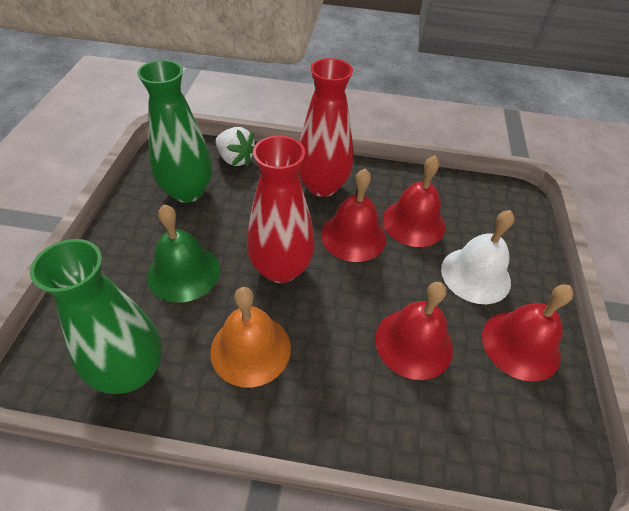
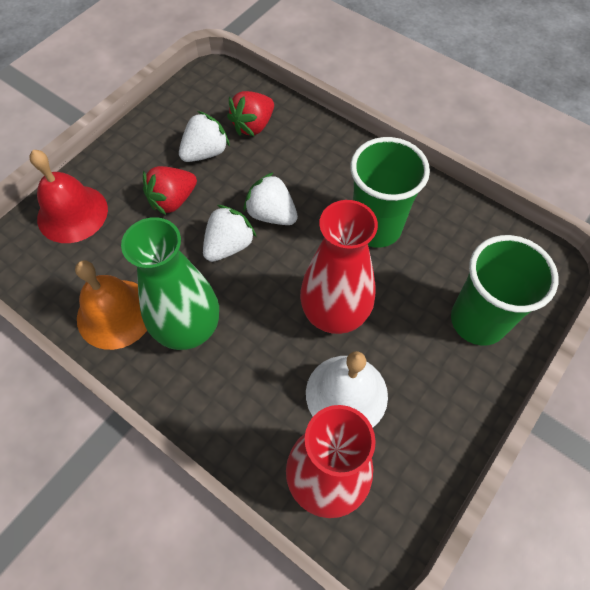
green bell: 1 -> 0
green cup: 0 -> 2
green vase: 2 -> 1
red bell: 4 -> 1
red strawberry: 0 -> 2
white strawberry: 1 -> 3

